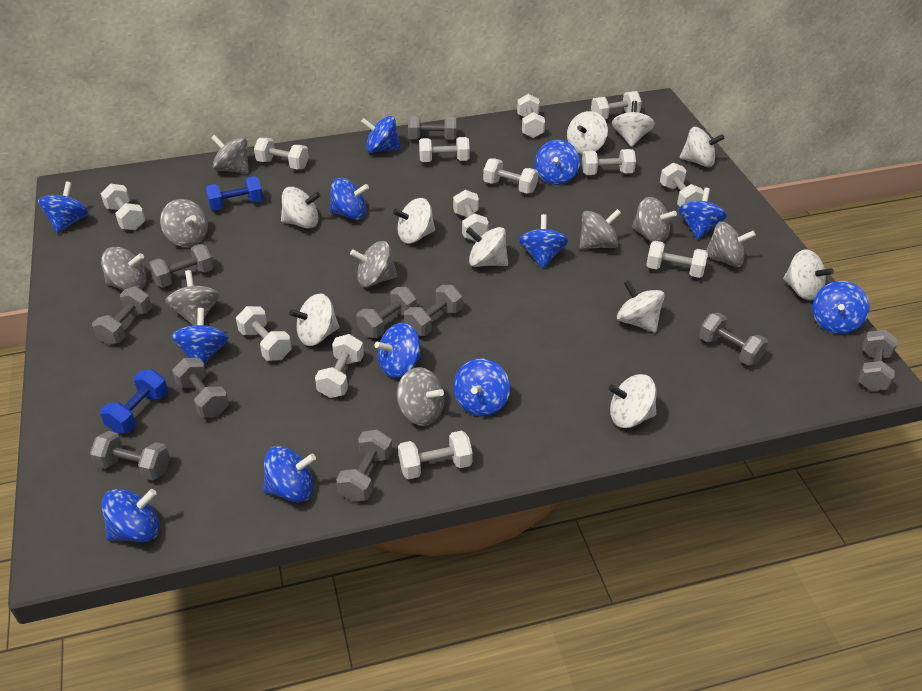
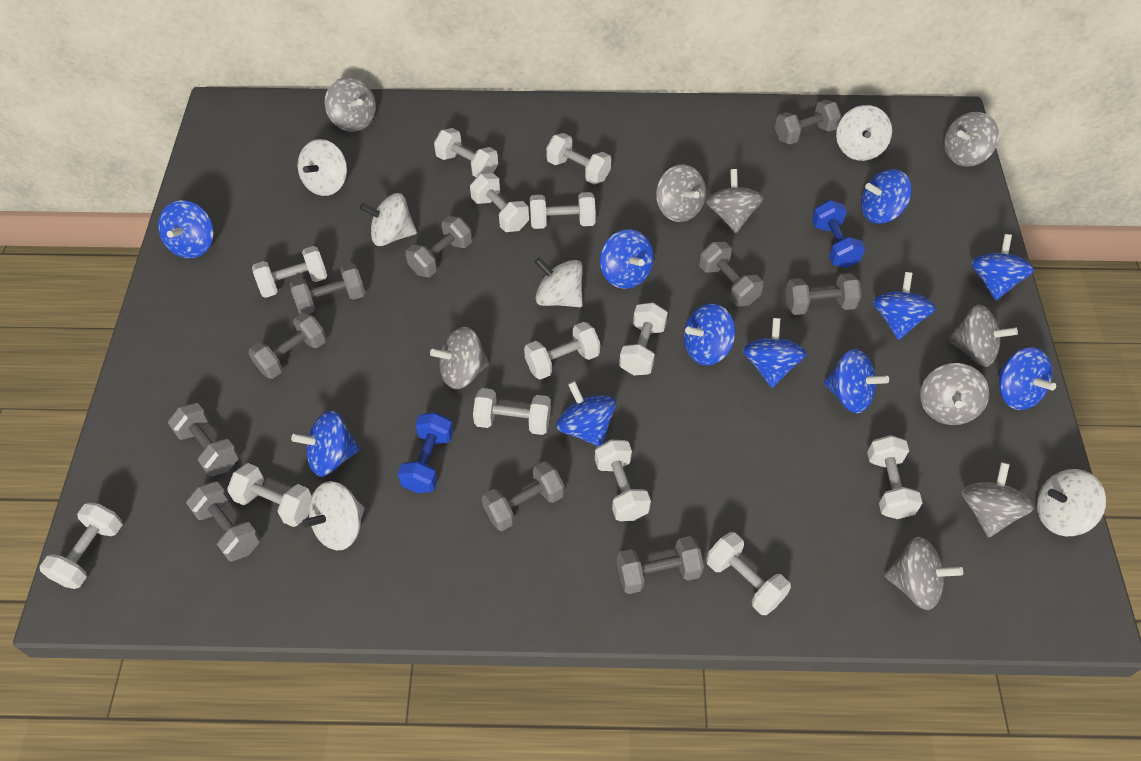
blue spinning top: 12 -> 11
white spinning top: 10 -> 6

